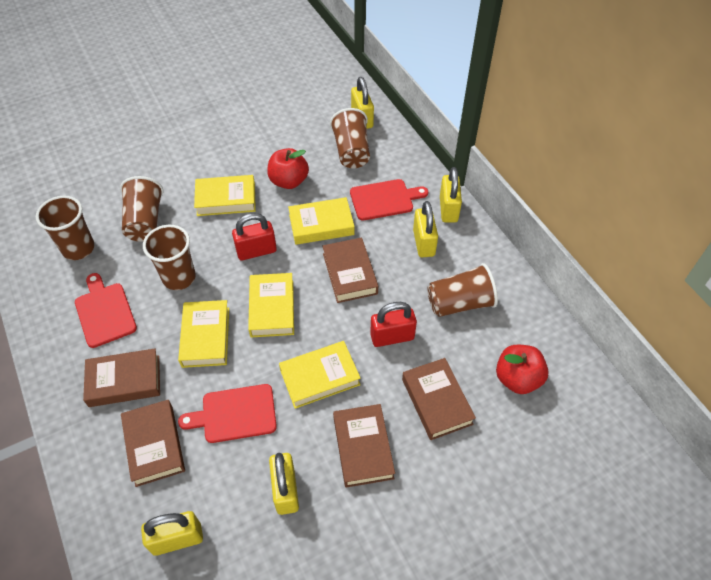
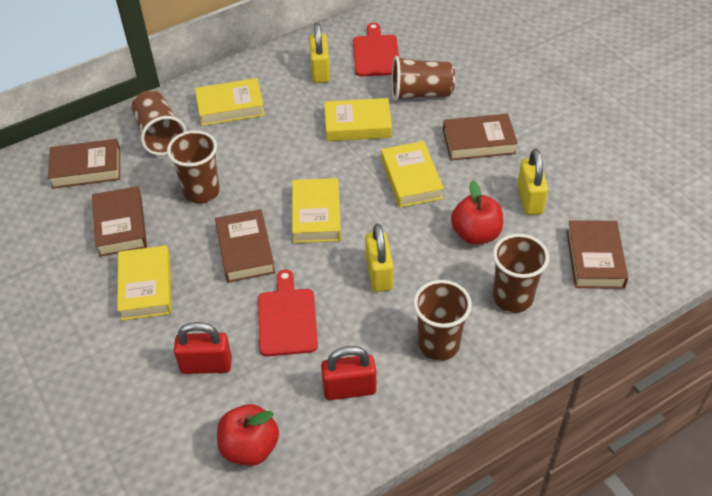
red cutting board: 3 -> 2
yellow padlock: 5 -> 3

